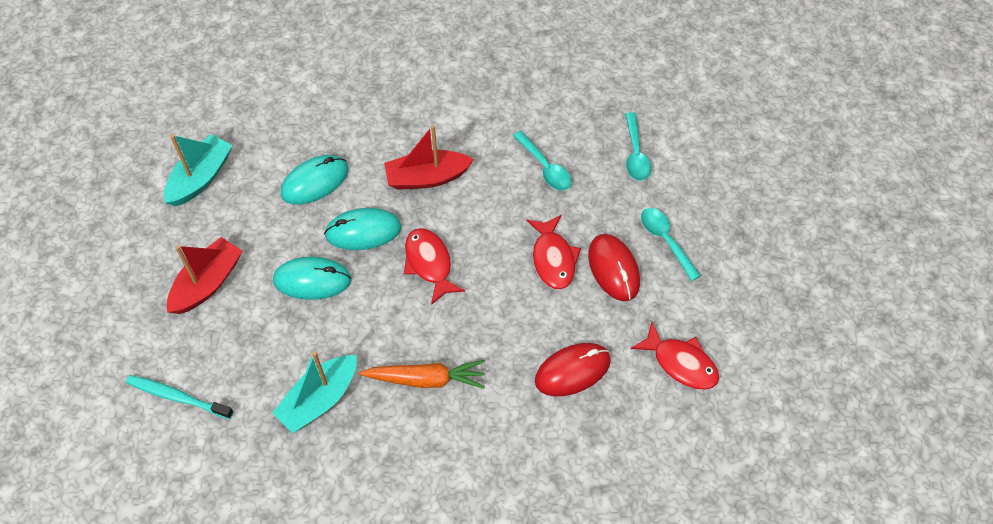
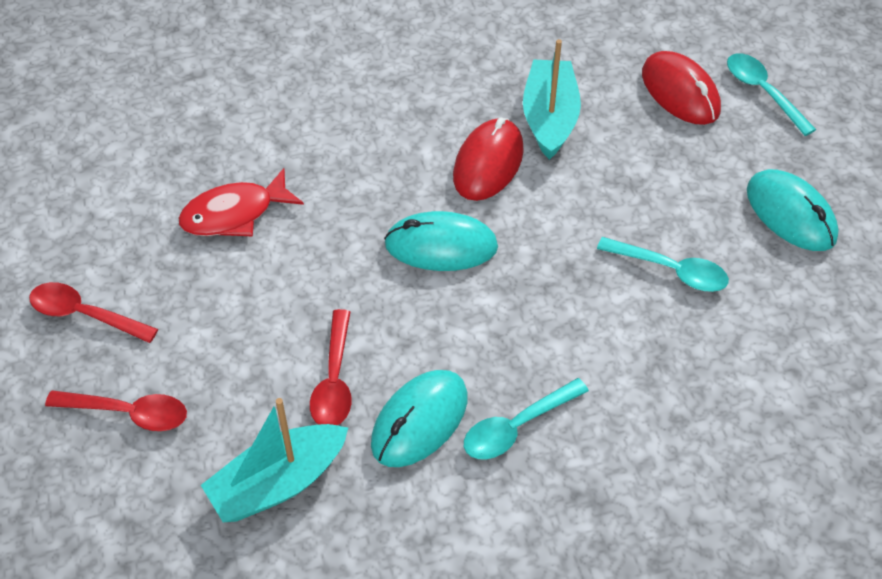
orange carrot: 1 -> 0
red boat: 2 -> 0
red fish: 3 -> 1
red spoon: 0 -> 3
turquoise toothbrush: 1 -> 0

